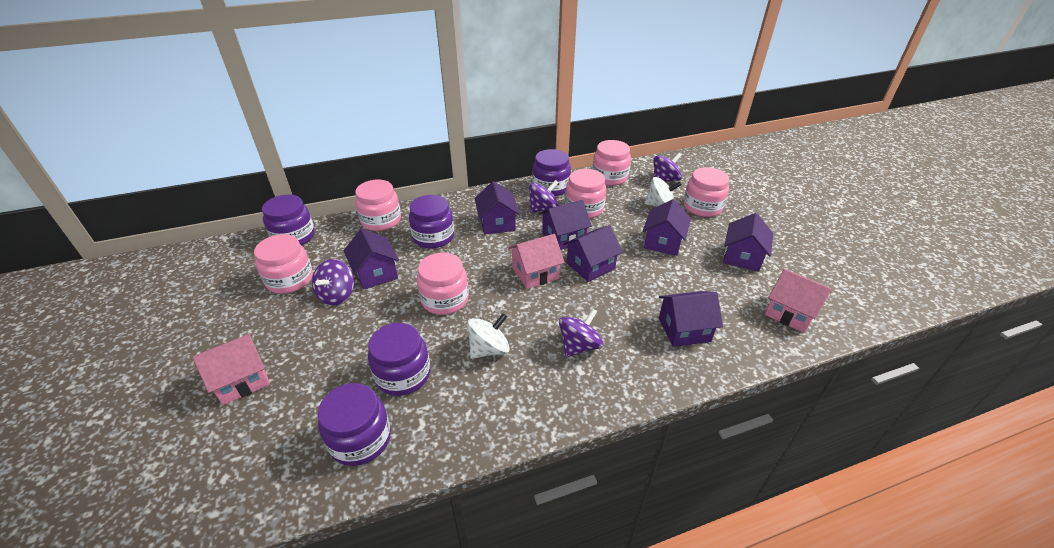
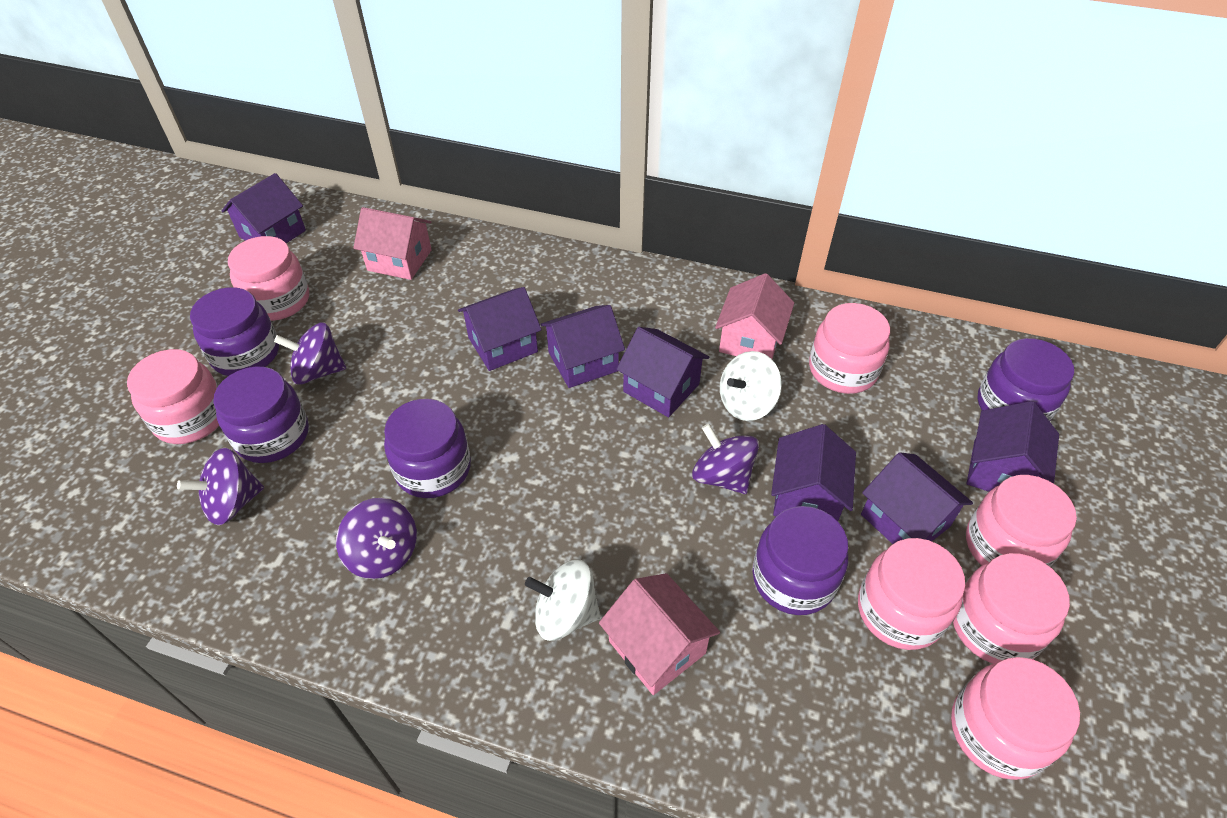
pink jar: 6 -> 7

